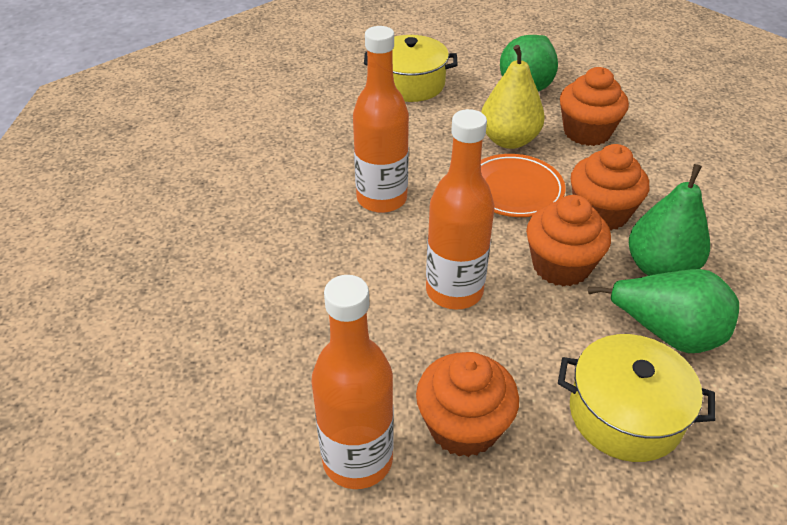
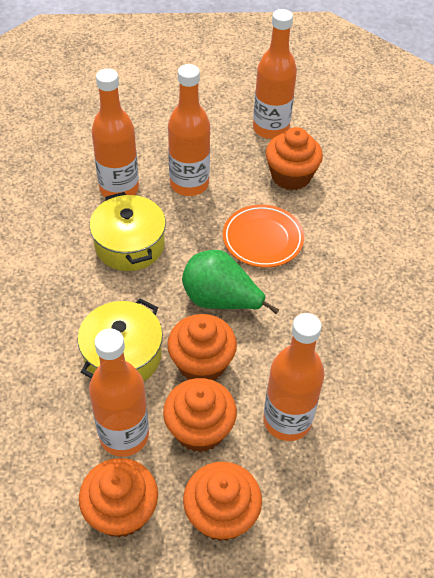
green pear: 3 -> 1
orange bottle: 3 -> 5
orange cupcake: 4 -> 5
yellow pear: 1 -> 0

